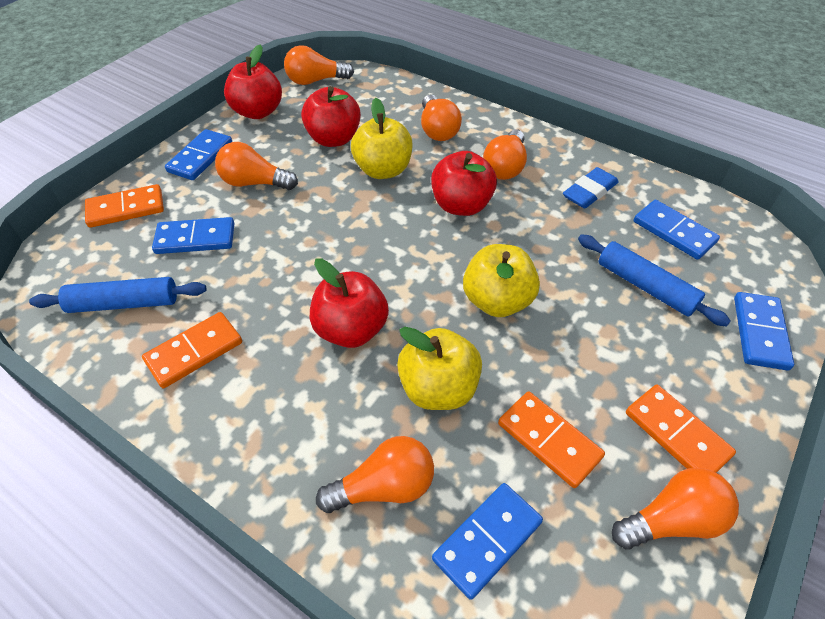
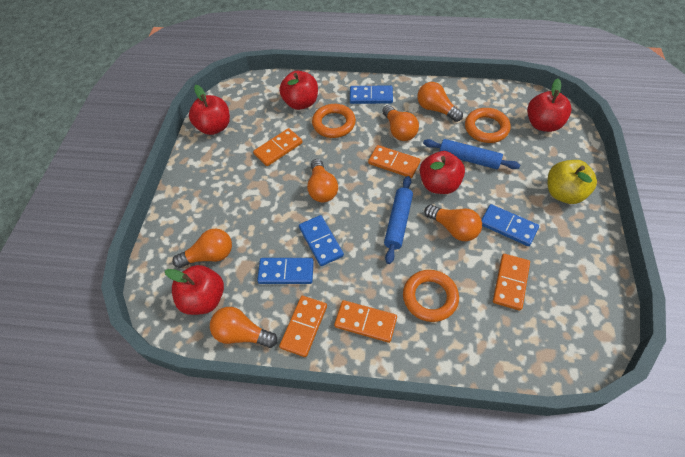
blue domino: 5 -> 4
blue eraser: 1 -> 0
orange domino: 4 -> 5
orange ring: 0 -> 3
red apple: 4 -> 5
yellow apple: 3 -> 1

